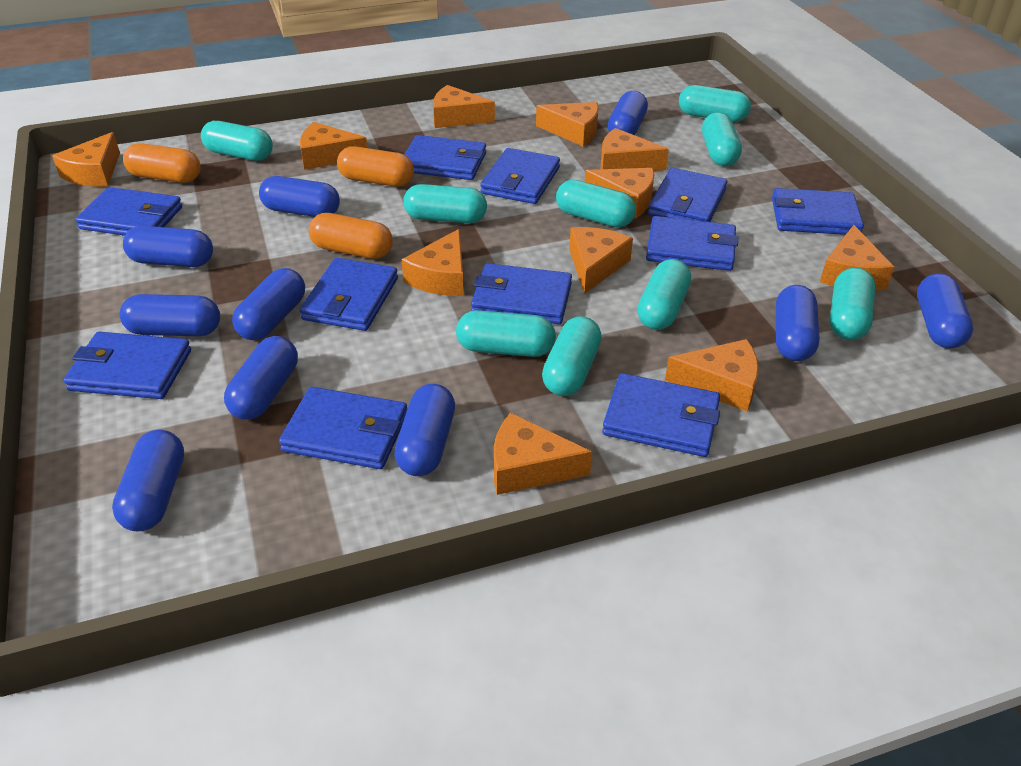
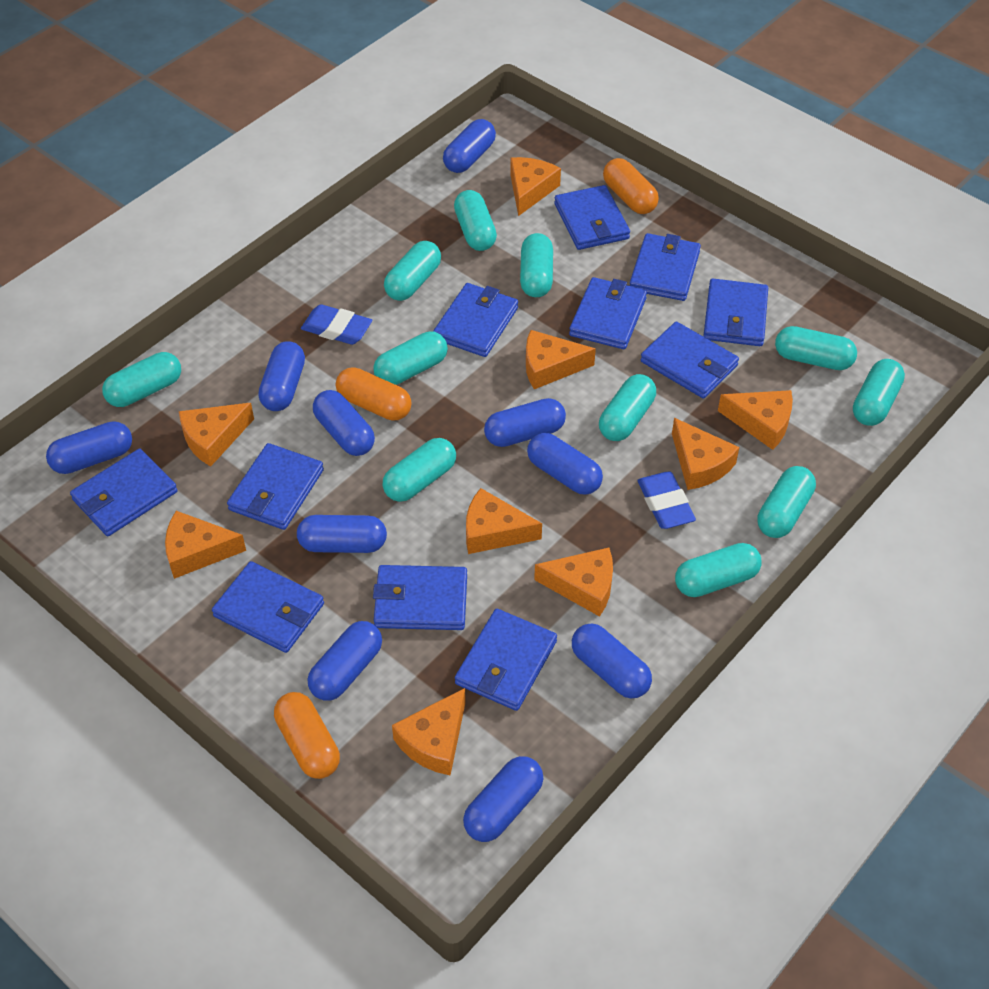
blue eraser: 0 -> 2
orange cheese: 11 -> 9
turquoise capsule: 9 -> 11

